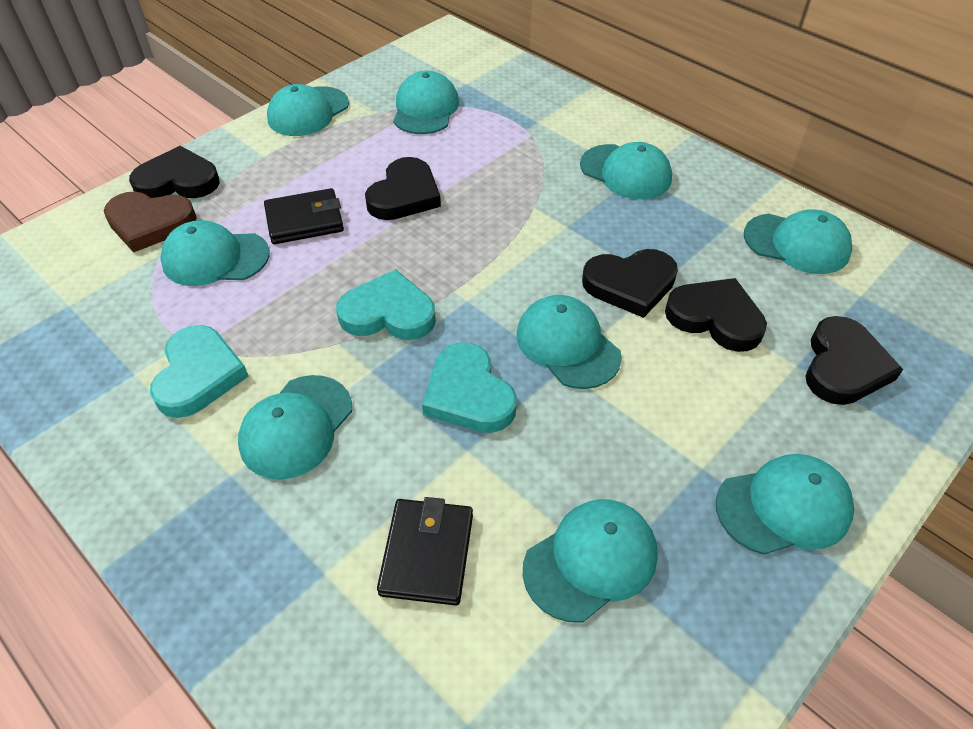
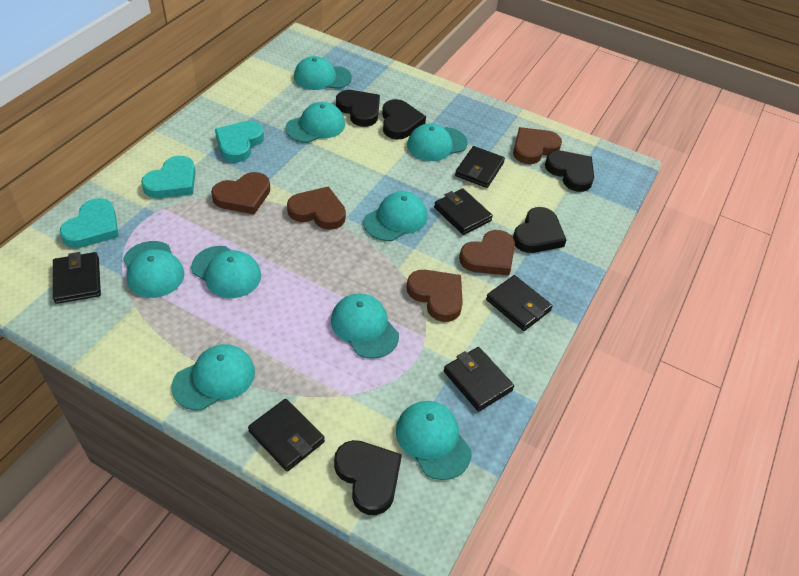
black wallet: 2 -> 6
brown heart: 1 -> 5

